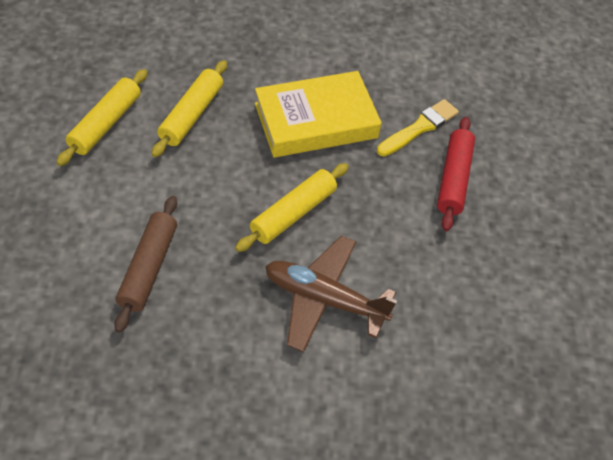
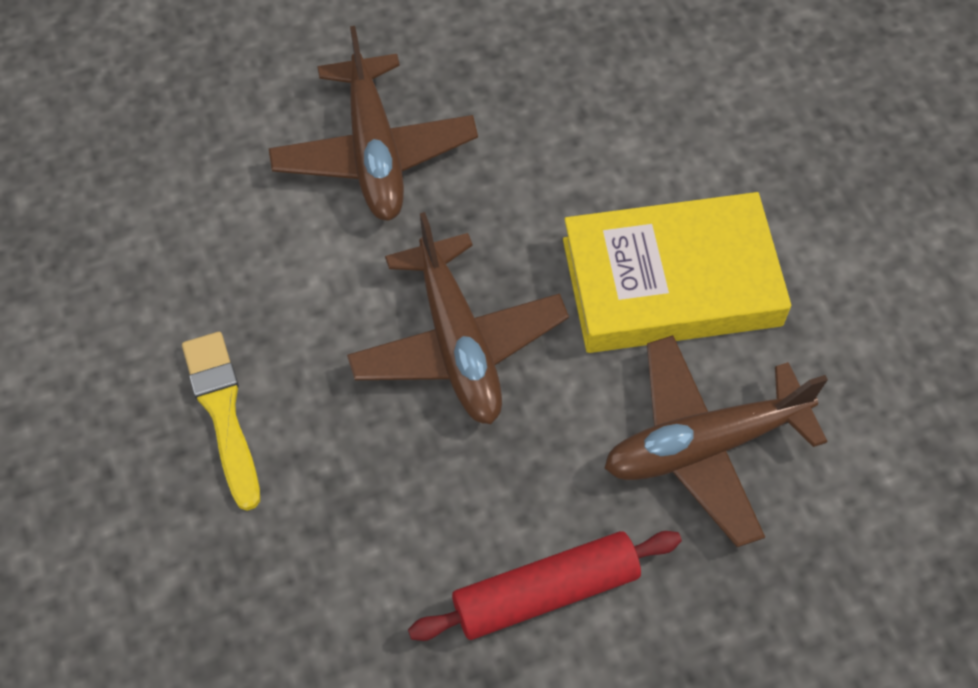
brown plane: 1 -> 3
brown rolling pin: 1 -> 0
yellow rolling pin: 3 -> 0

